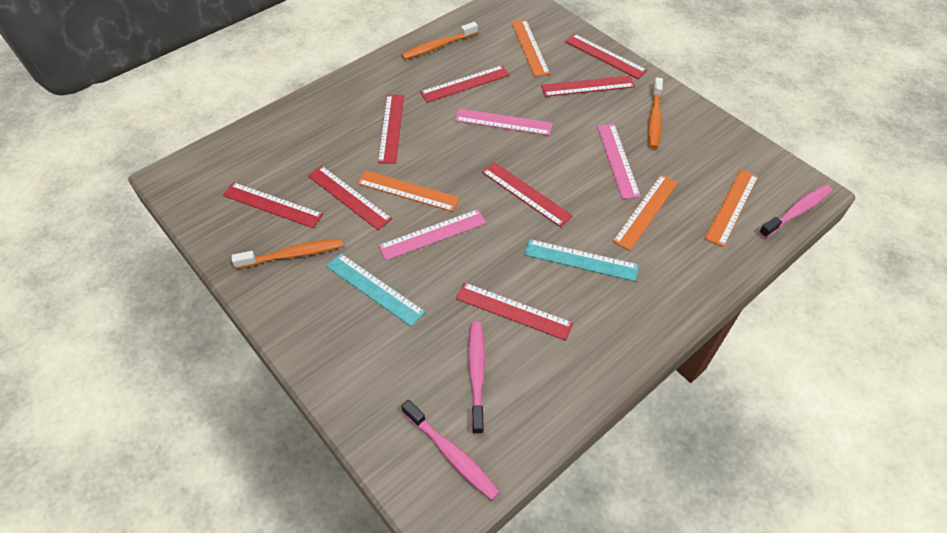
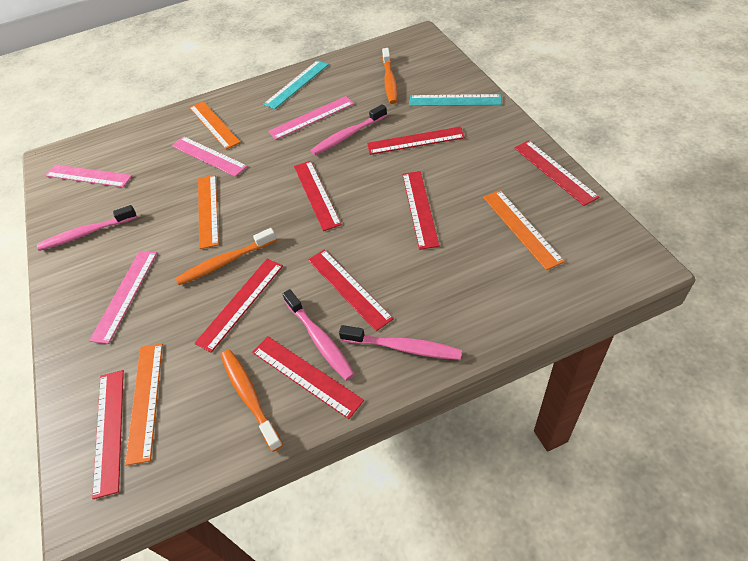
pink ruler: 3 -> 4
pink toothbrush: 3 -> 4

